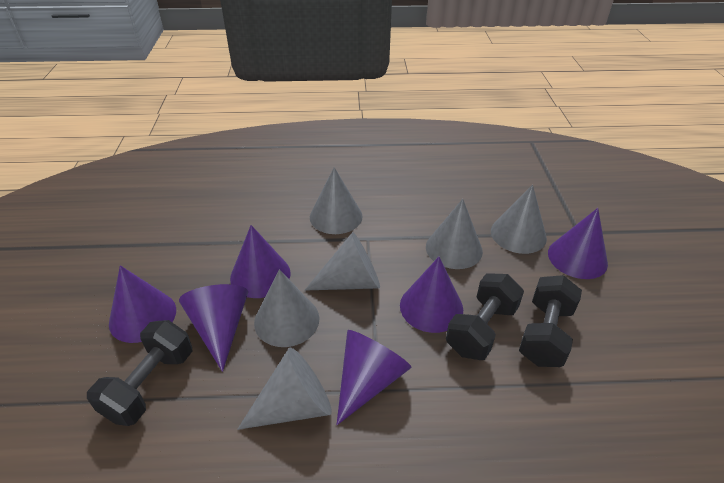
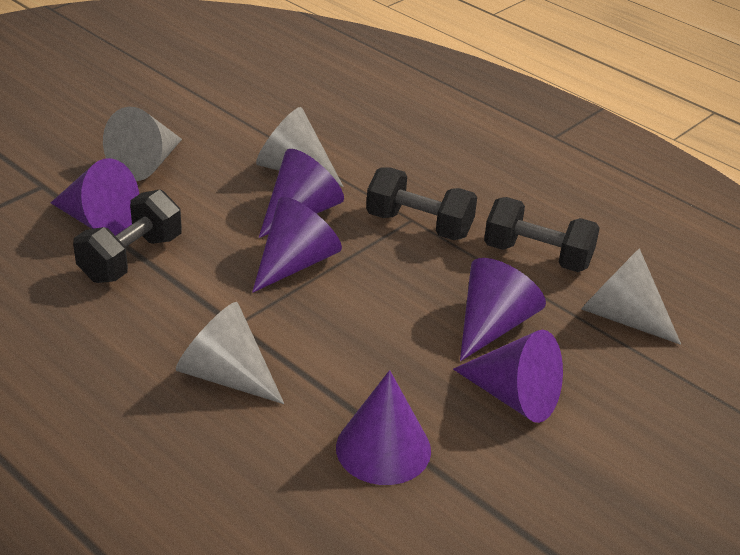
grey cone: 6 -> 4

